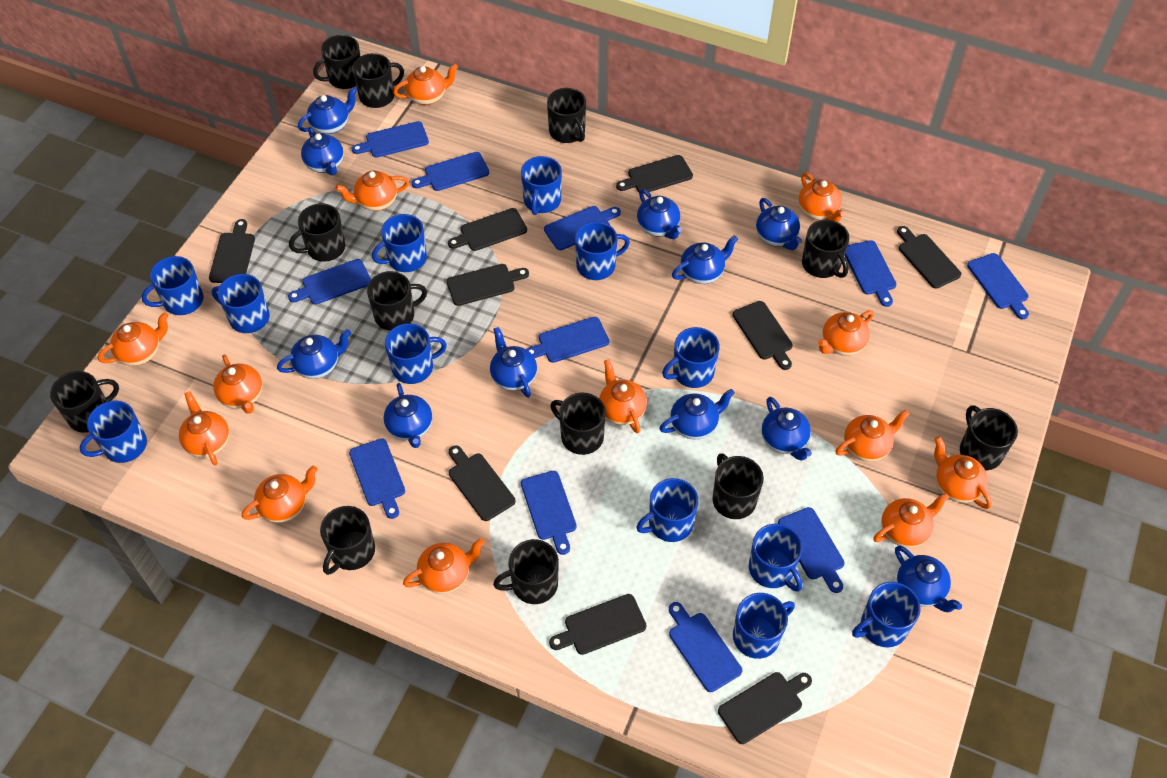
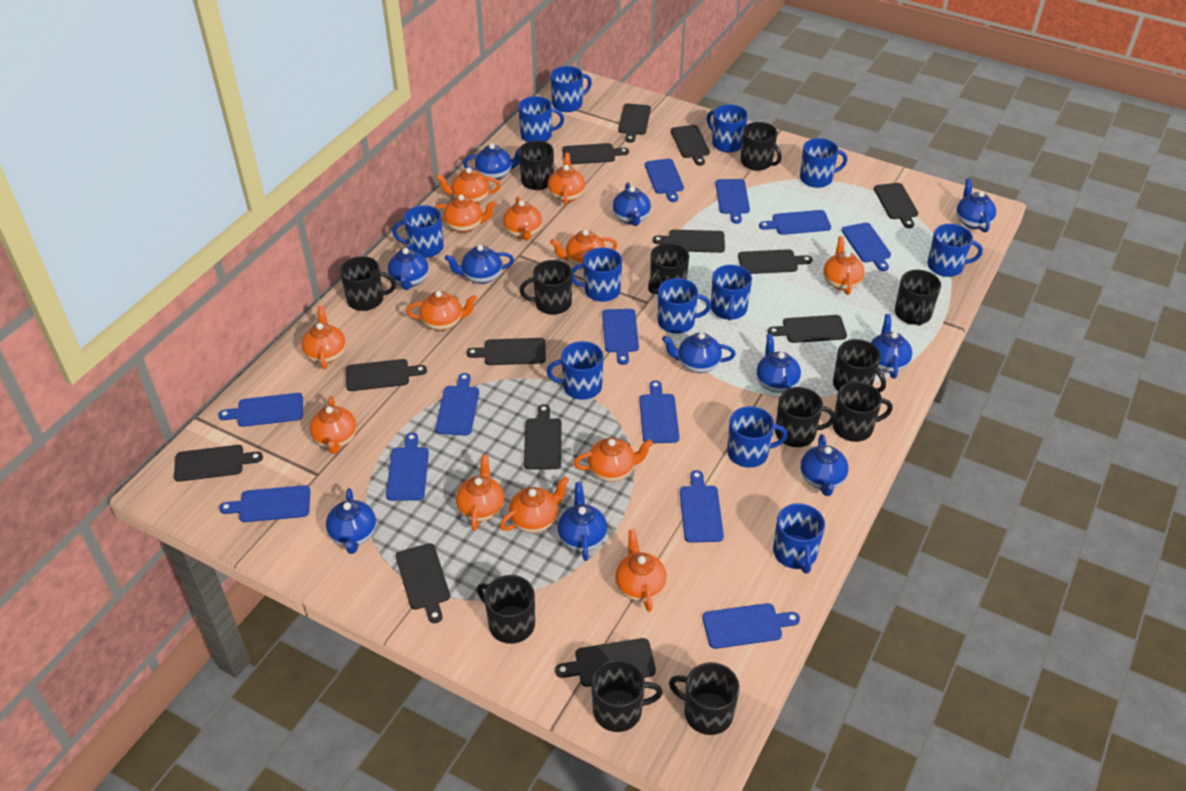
black cutting board: 9 -> 13
blue cutting board: 11 -> 12

